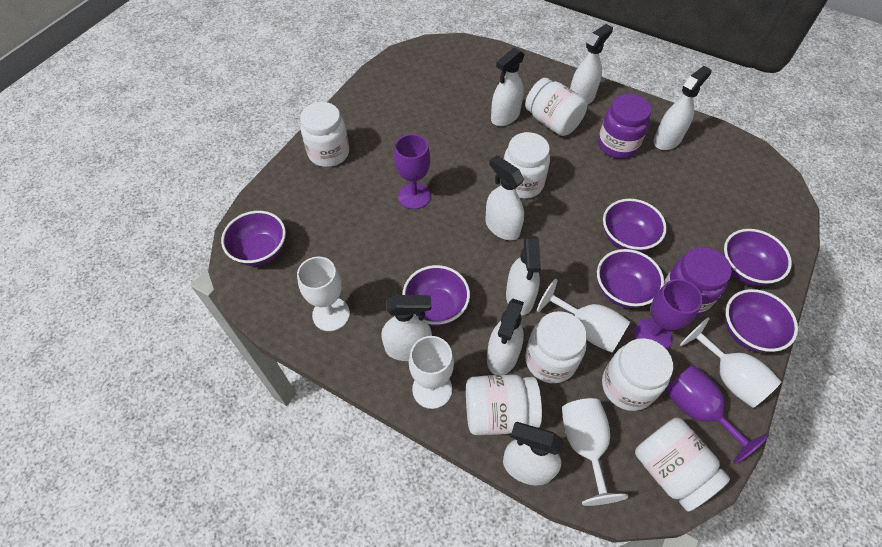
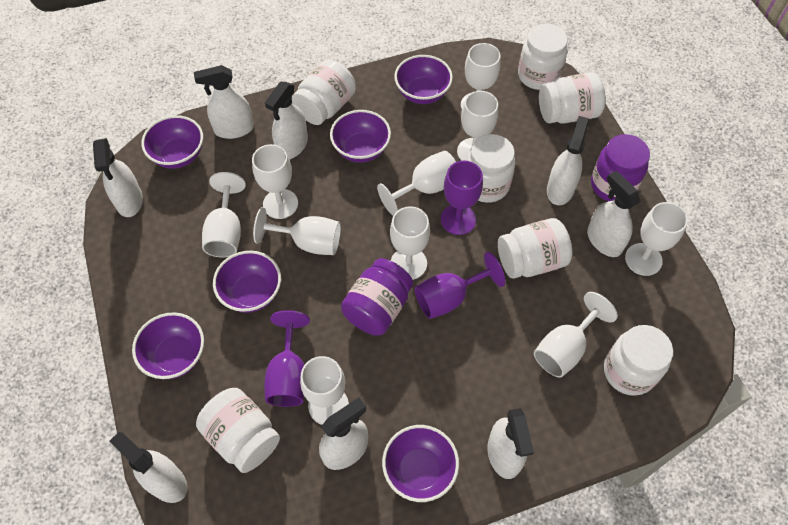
white goblet: 5 -> 10

